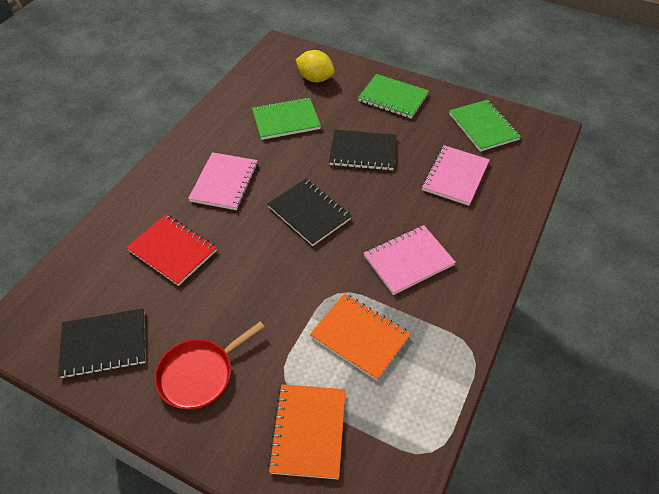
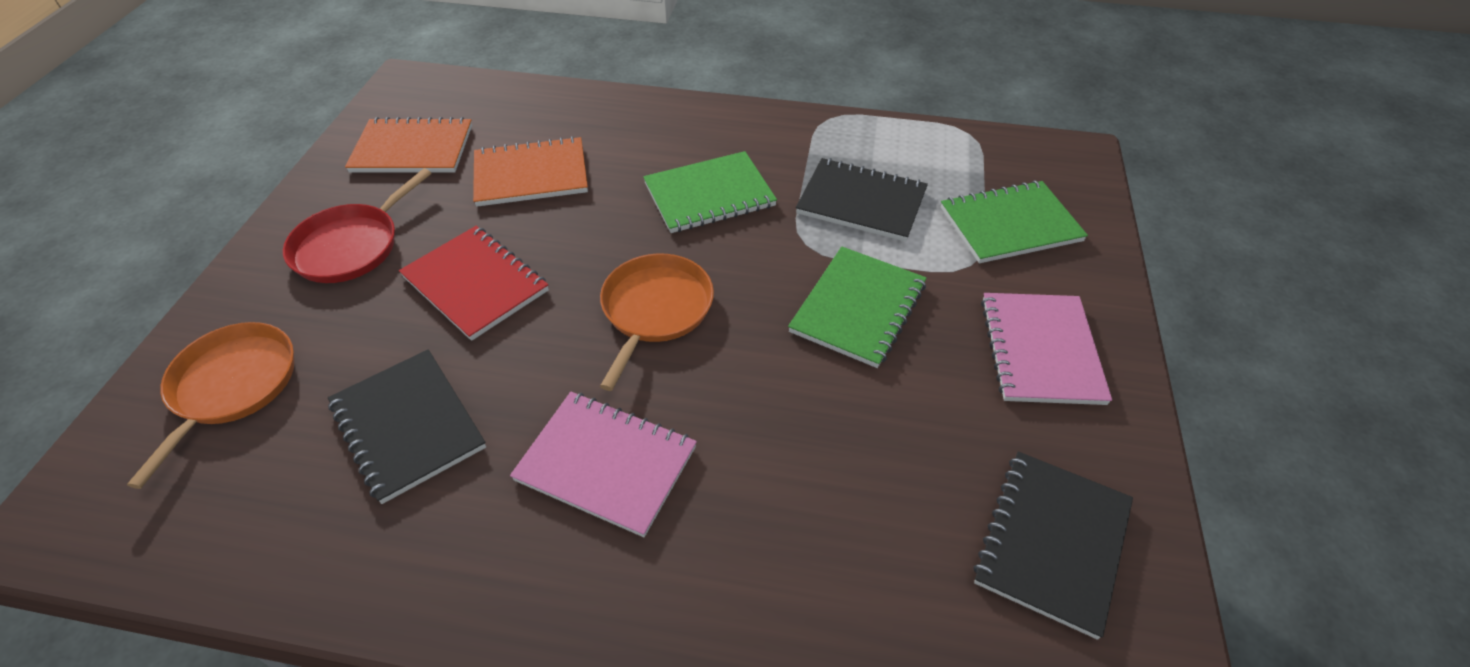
orange pan: 0 -> 2
pink notebook: 3 -> 2
yellow lemon: 1 -> 0

